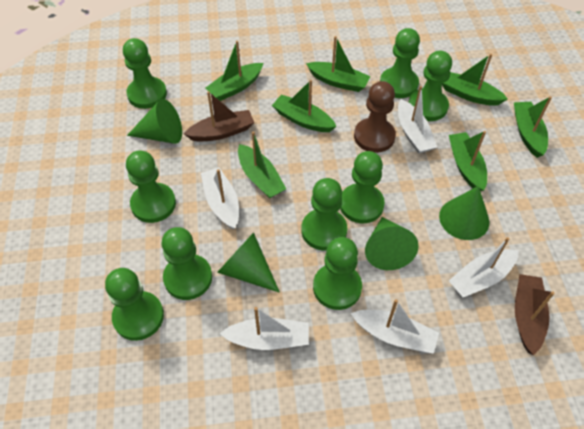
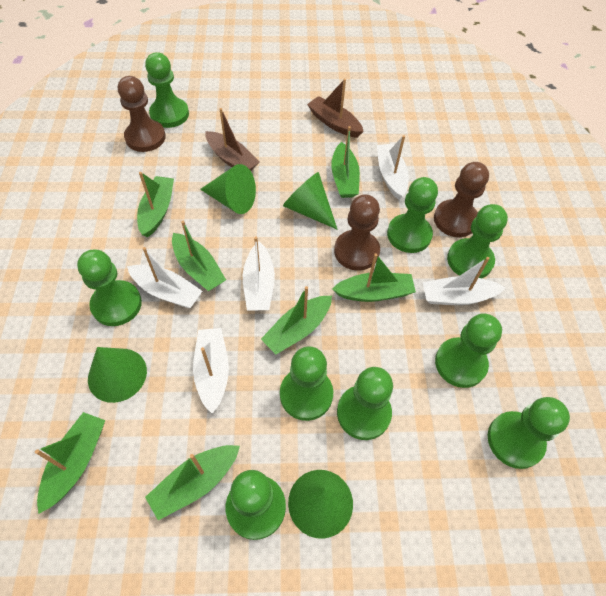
brown pawn: 1 -> 3

